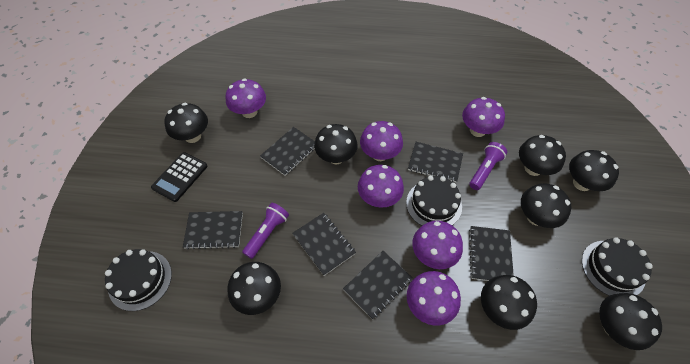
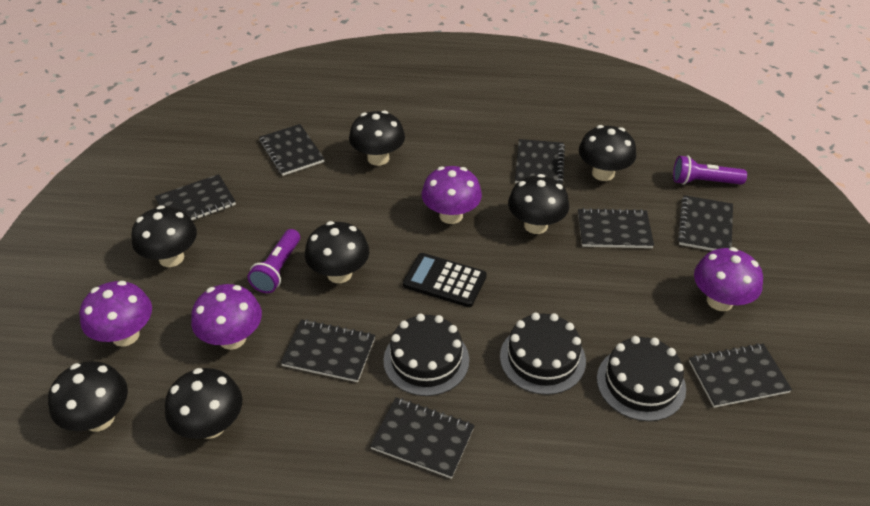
black mushroom: 8 -> 7
black notebook: 6 -> 8
purple mushroom: 6 -> 4

